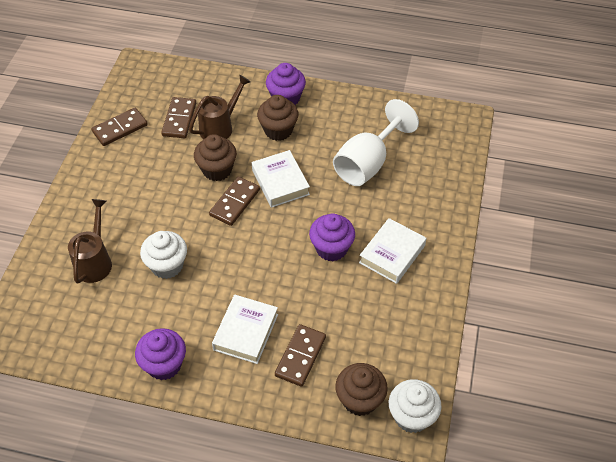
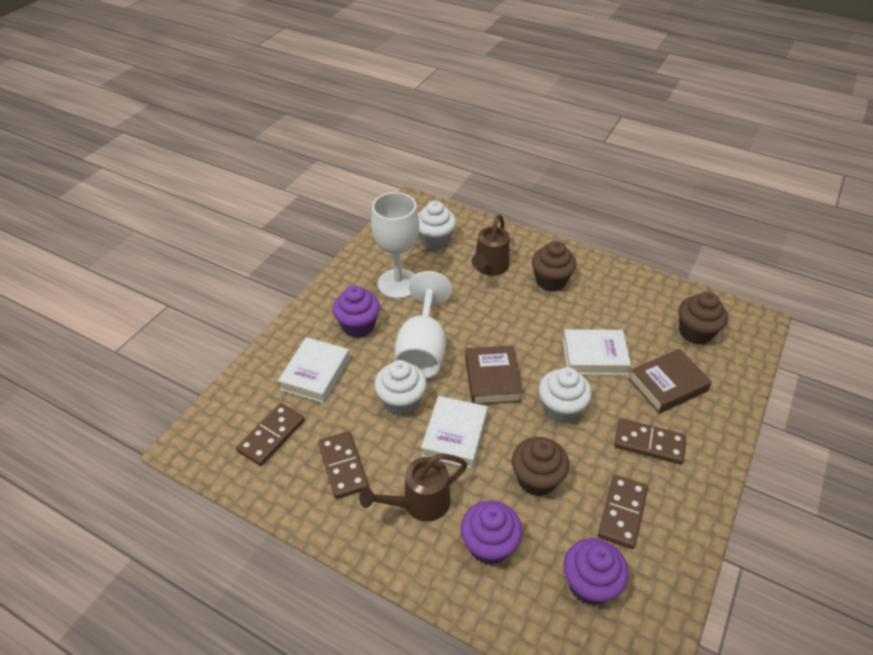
brown book: 0 -> 2
white cupcake: 2 -> 3
white goblet: 1 -> 2

